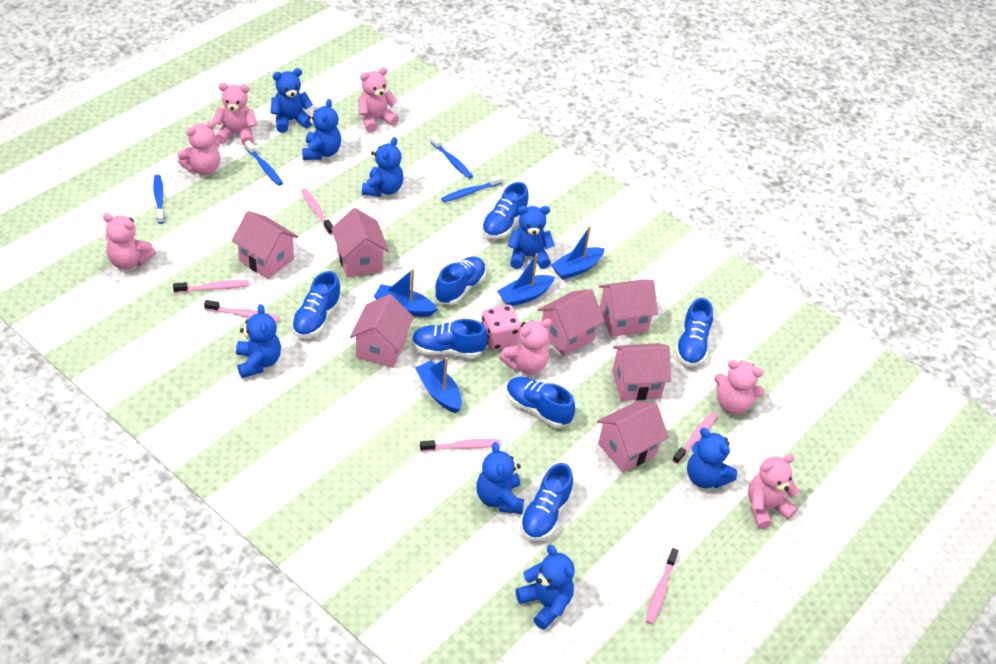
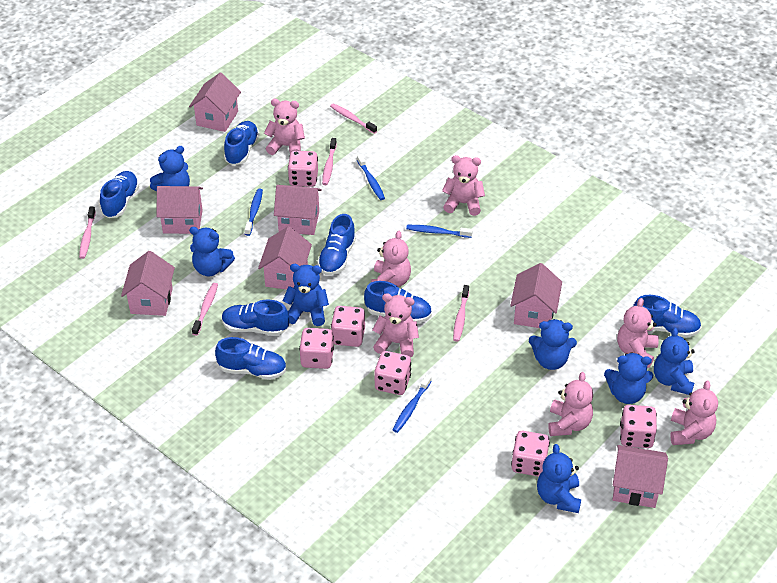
blue boat: 4 -> 0
blue teddy bear: 8 -> 7
pink dice: 1 -> 6
pink toothbrush: 6 -> 5

